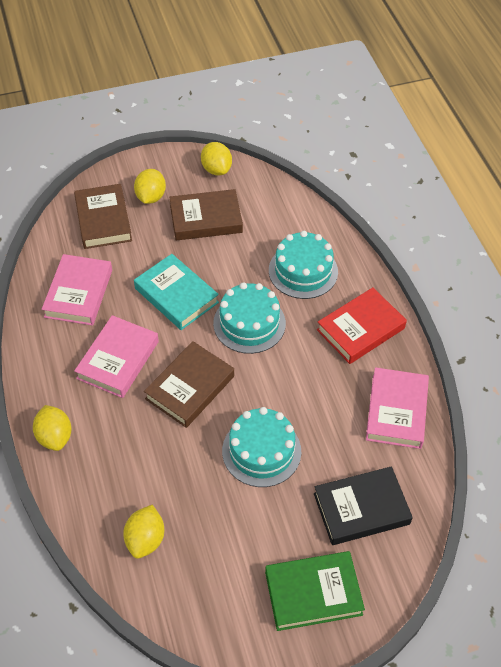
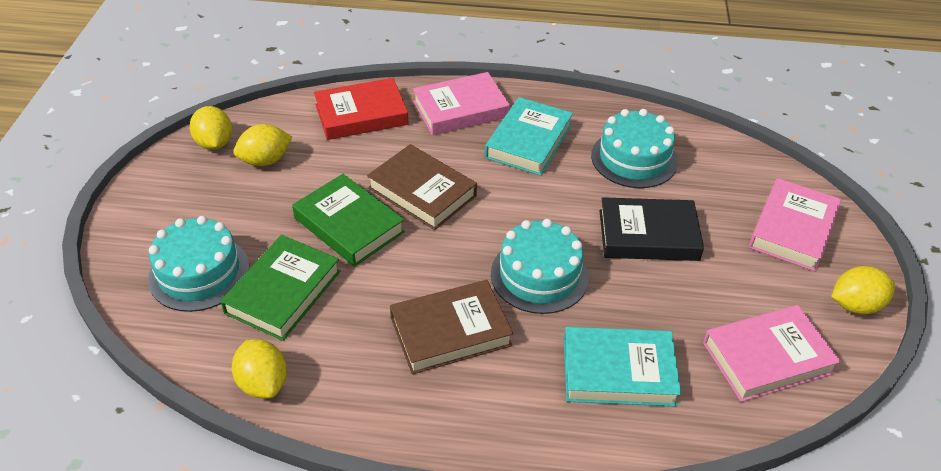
brown book: 3 -> 2
green book: 1 -> 2
turquoise book: 1 -> 2

